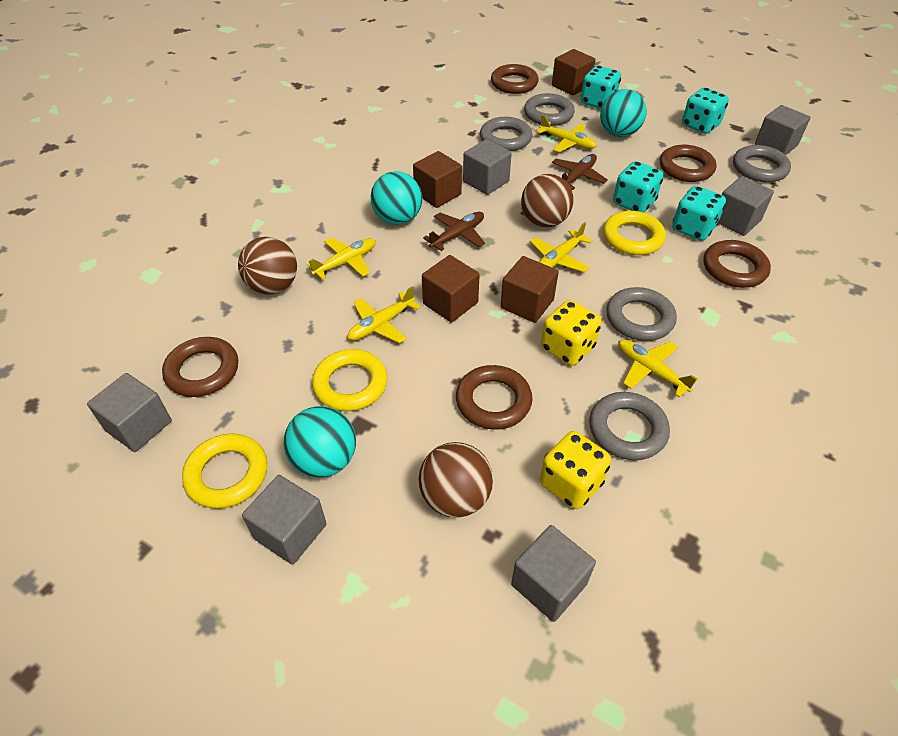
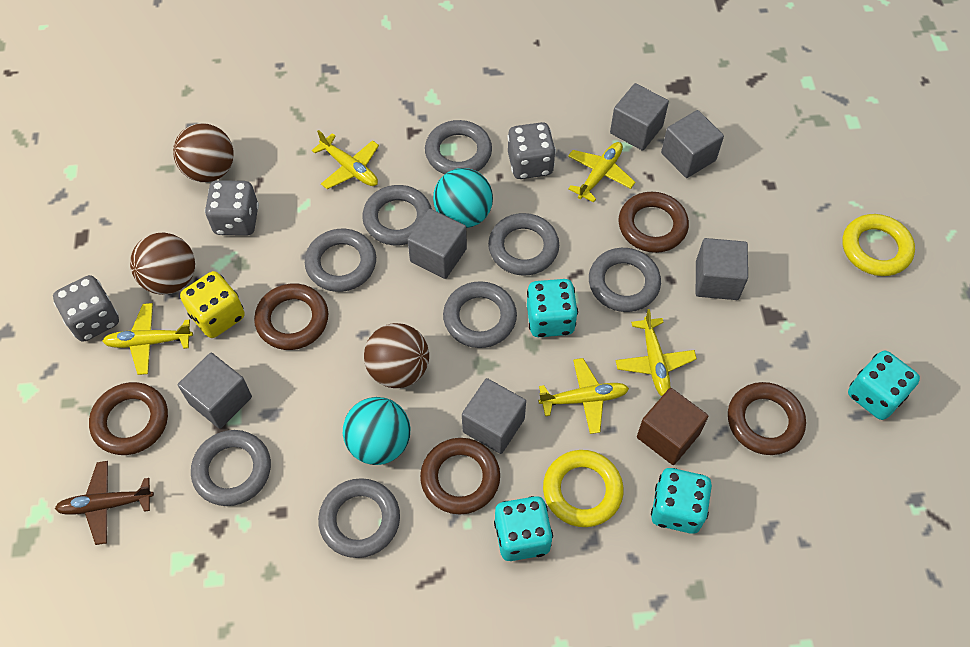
brown cube: 4 -> 1
brown plane: 2 -> 1
grey dice: 0 -> 3
grey ring: 5 -> 8
turquoise ball: 3 -> 2
yellow dice: 2 -> 1
yellow ring: 3 -> 2

